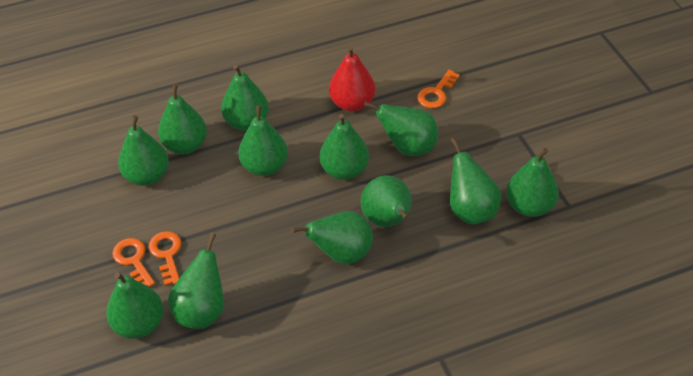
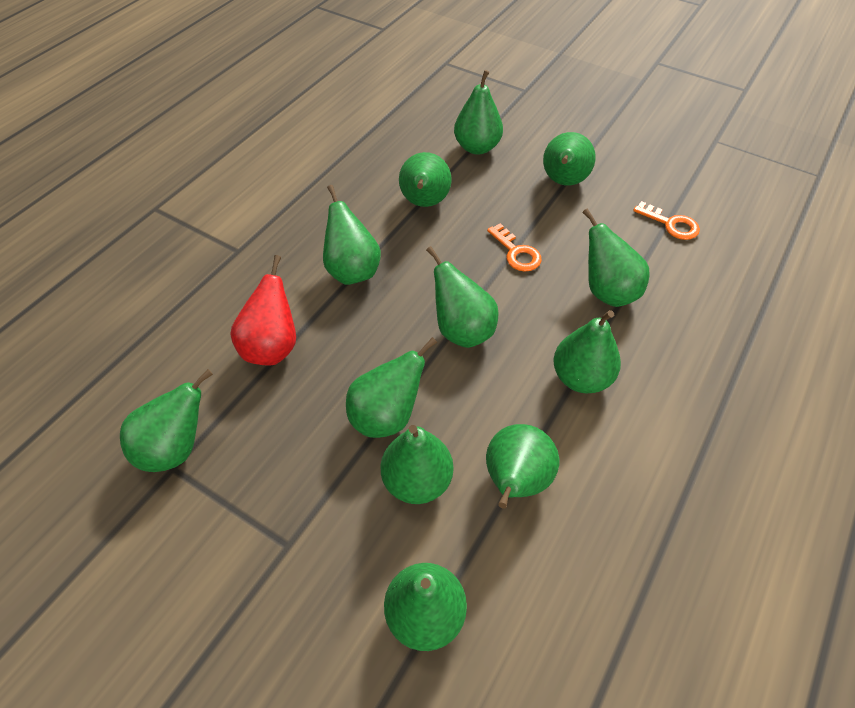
orange key: 3 -> 2

